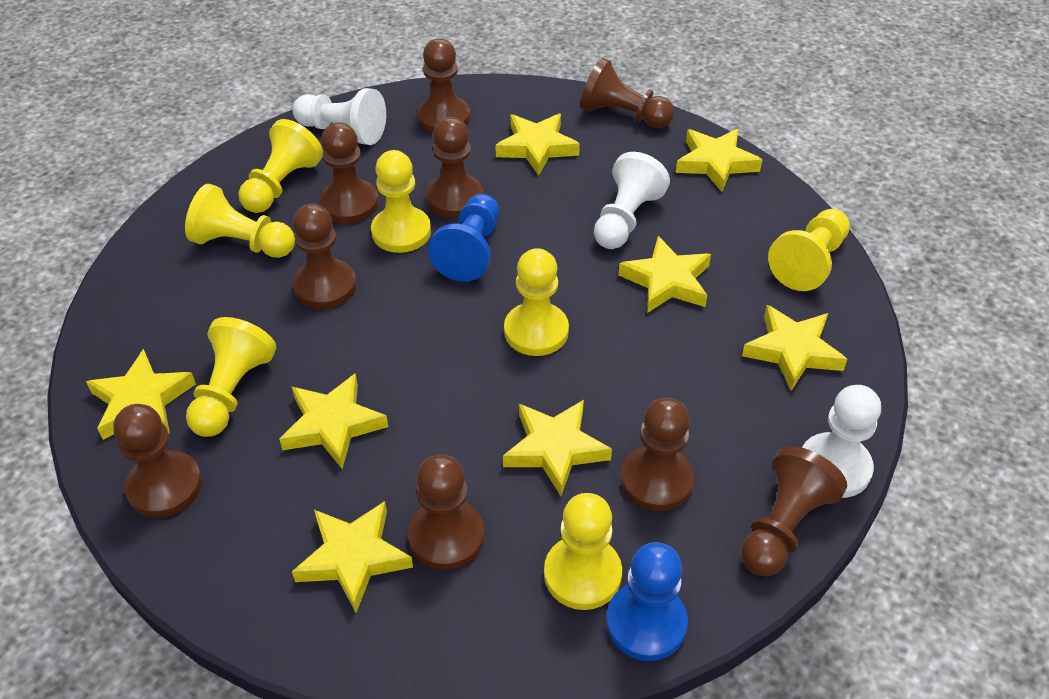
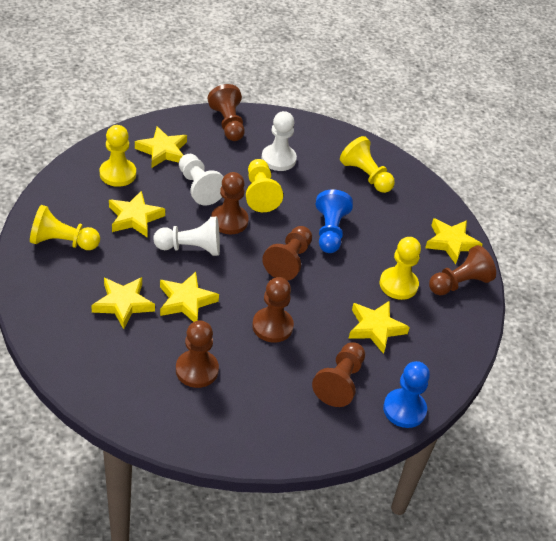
brown pawn: 9 -> 7
yellow pawn: 7 -> 5
yellow star: 8 -> 6

